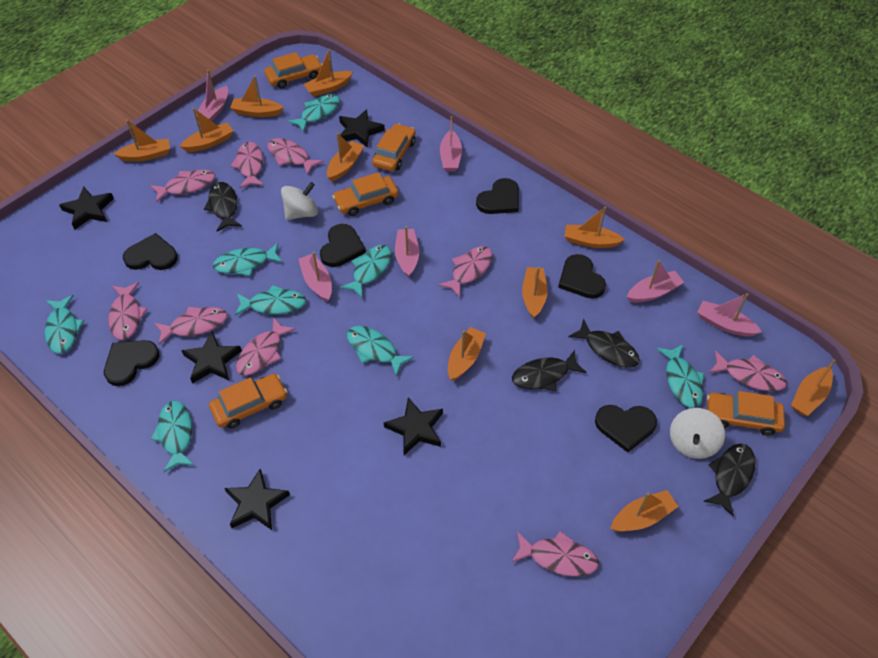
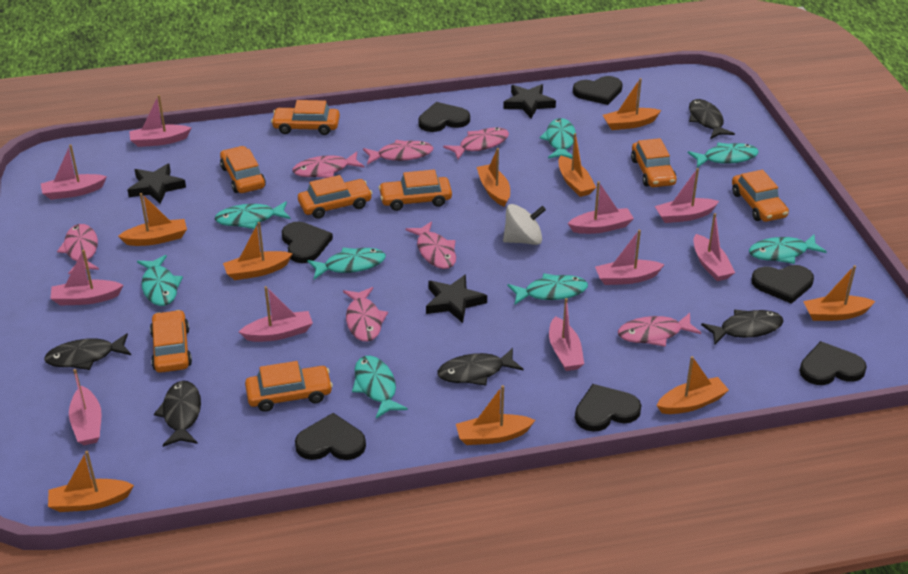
black fish: 4 -> 5
black heart: 6 -> 7
black star: 5 -> 3
orange boat: 10 -> 9
orange car: 5 -> 8
pink boat: 6 -> 10
pink fish: 9 -> 7
white spinning top: 2 -> 1

